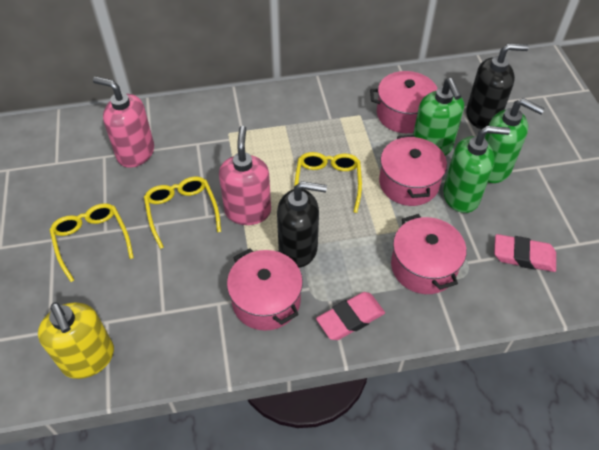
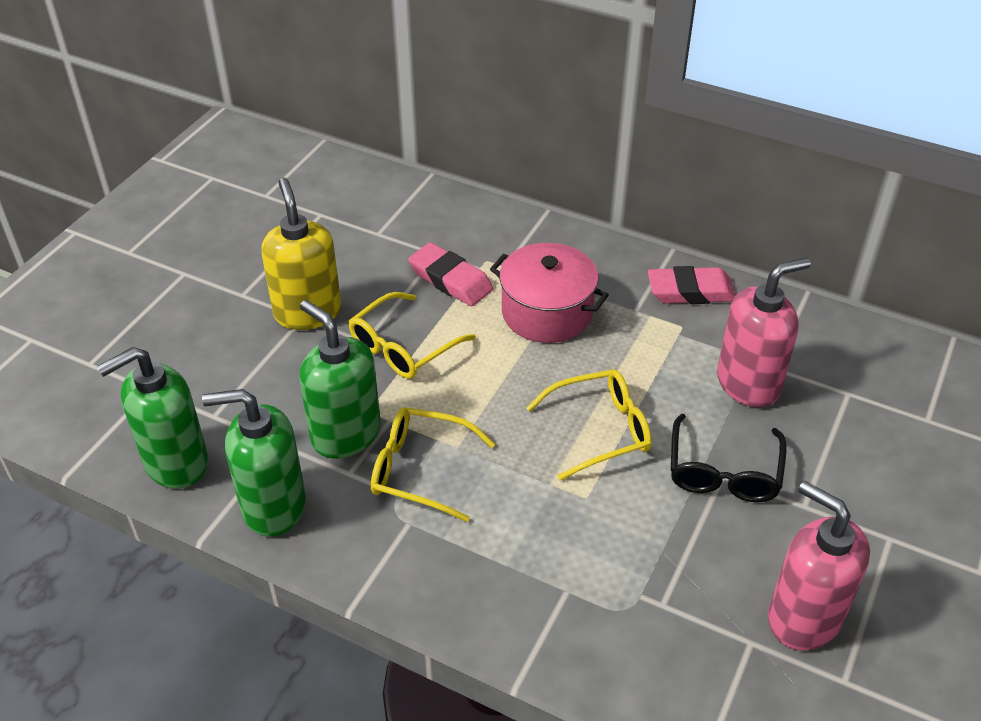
black glasses: 0 -> 1
black soap dispenser: 2 -> 0
pink pot: 4 -> 1

